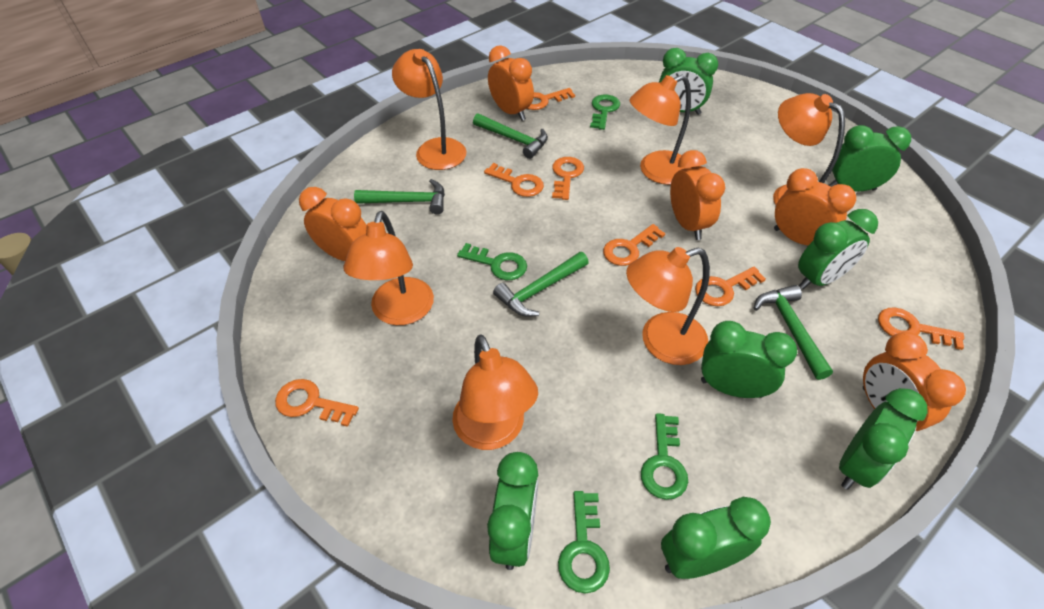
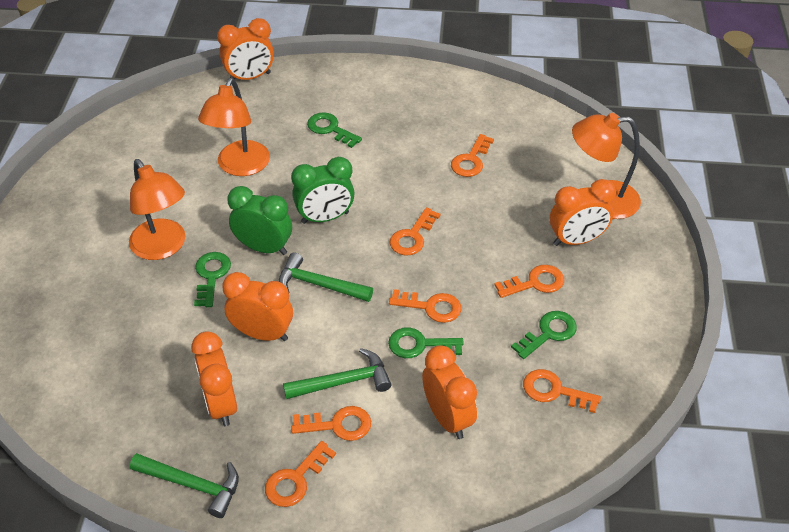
green clock: 7 -> 2
green hammer: 4 -> 3
orange lamp: 6 -> 3

